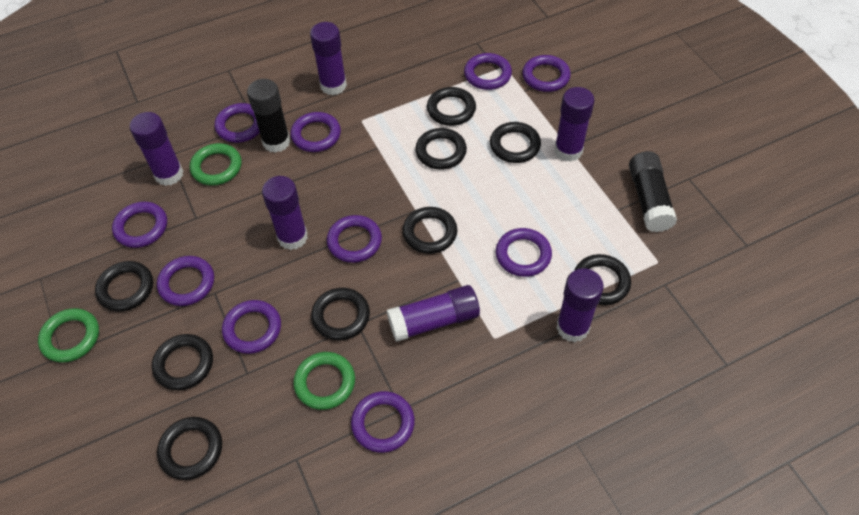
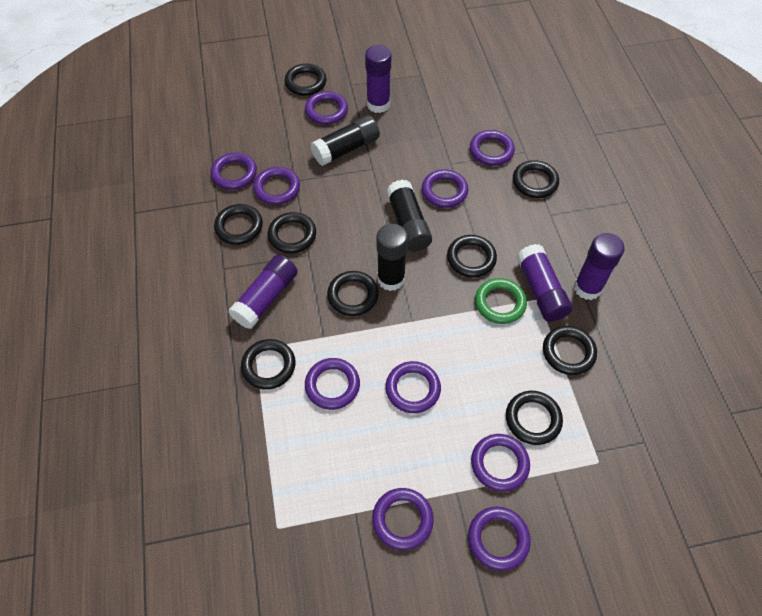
black glue stick: 2 -> 3
green ring: 3 -> 1
purple glue stick: 6 -> 4

